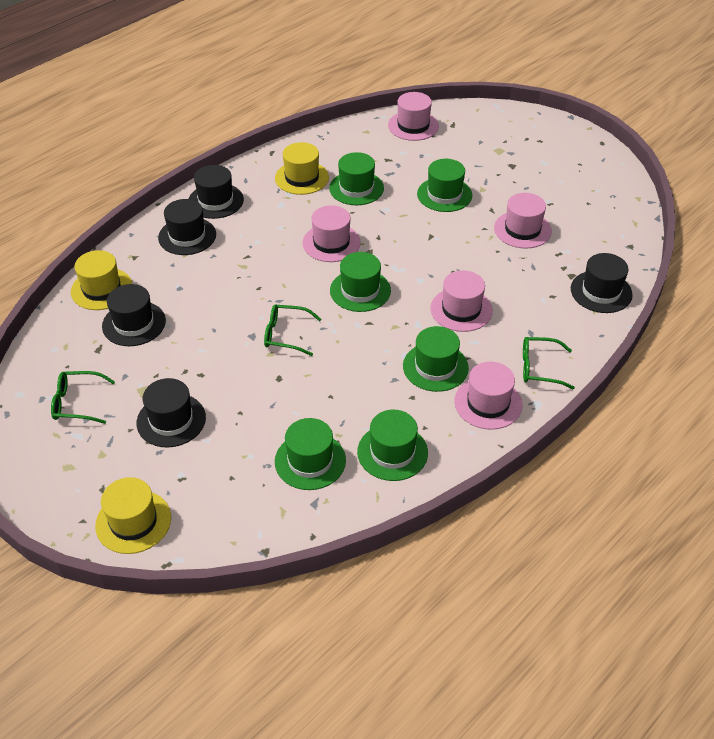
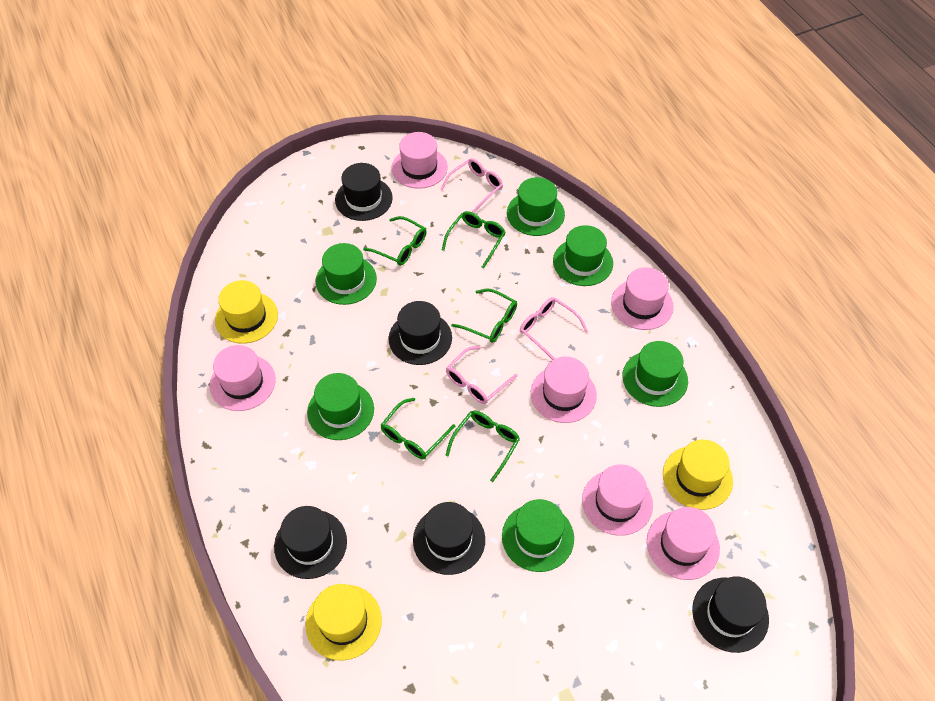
green glasses: 3 -> 5
pink glasses: 0 -> 3
pink hat: 5 -> 6

